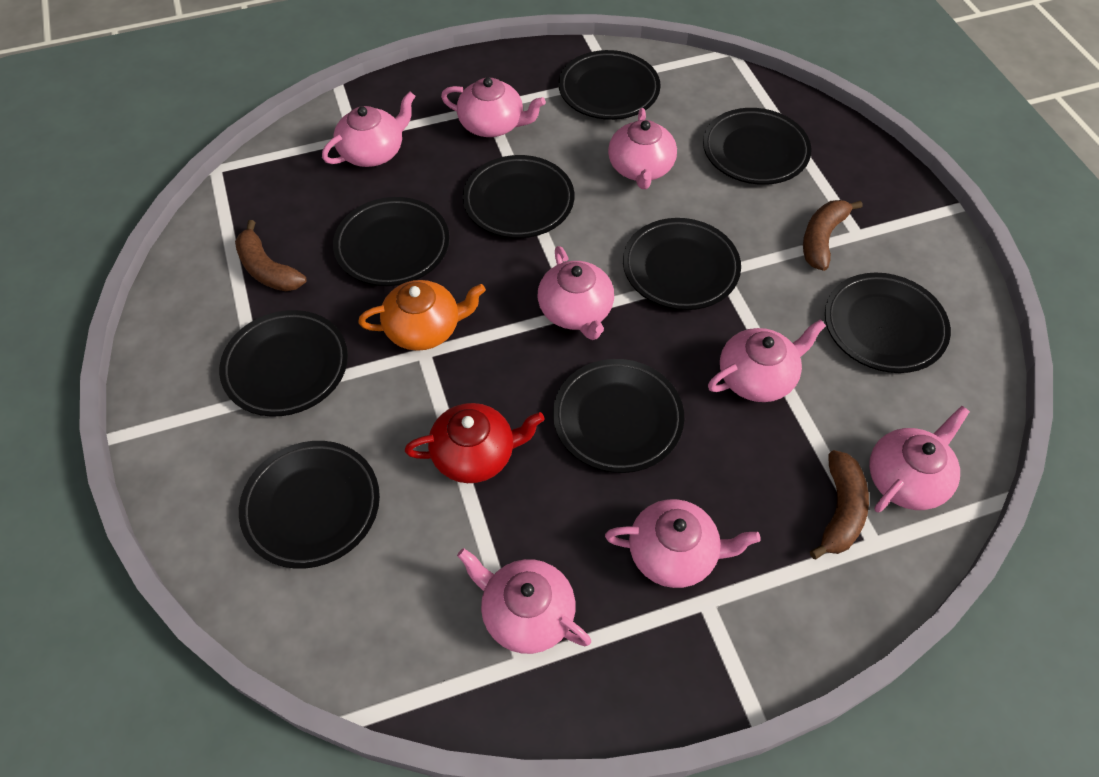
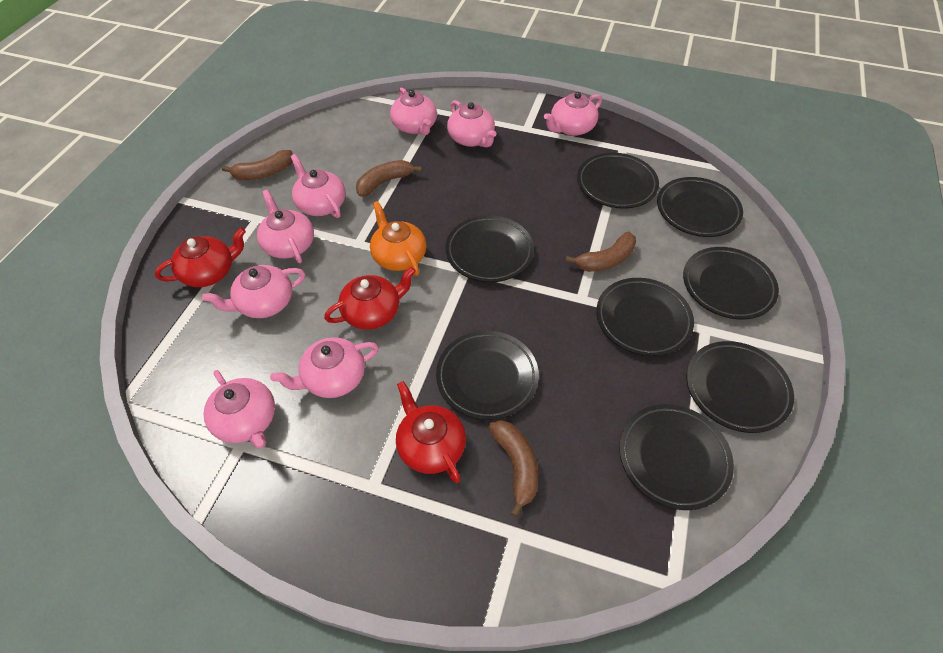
black plate: 9 -> 8
brown banana: 3 -> 4
red teapot: 1 -> 3

